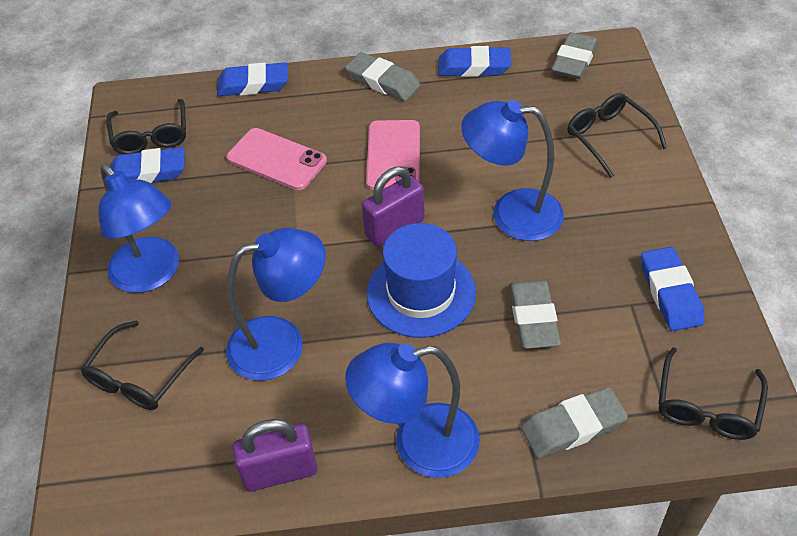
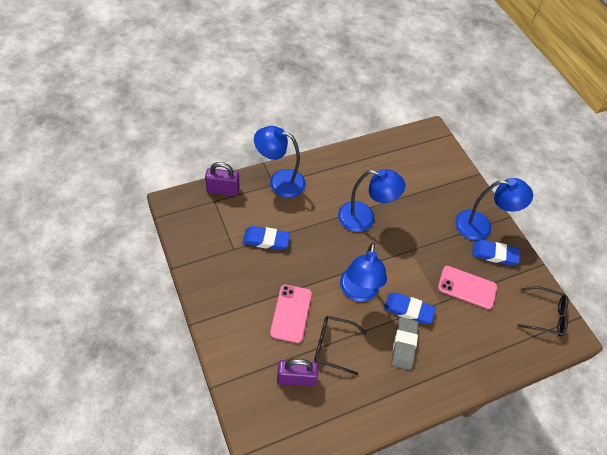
black glasses: 4 -> 2
blue eraser: 4 -> 3
blue hat: 1 -> 0
grey eraser: 4 -> 1

